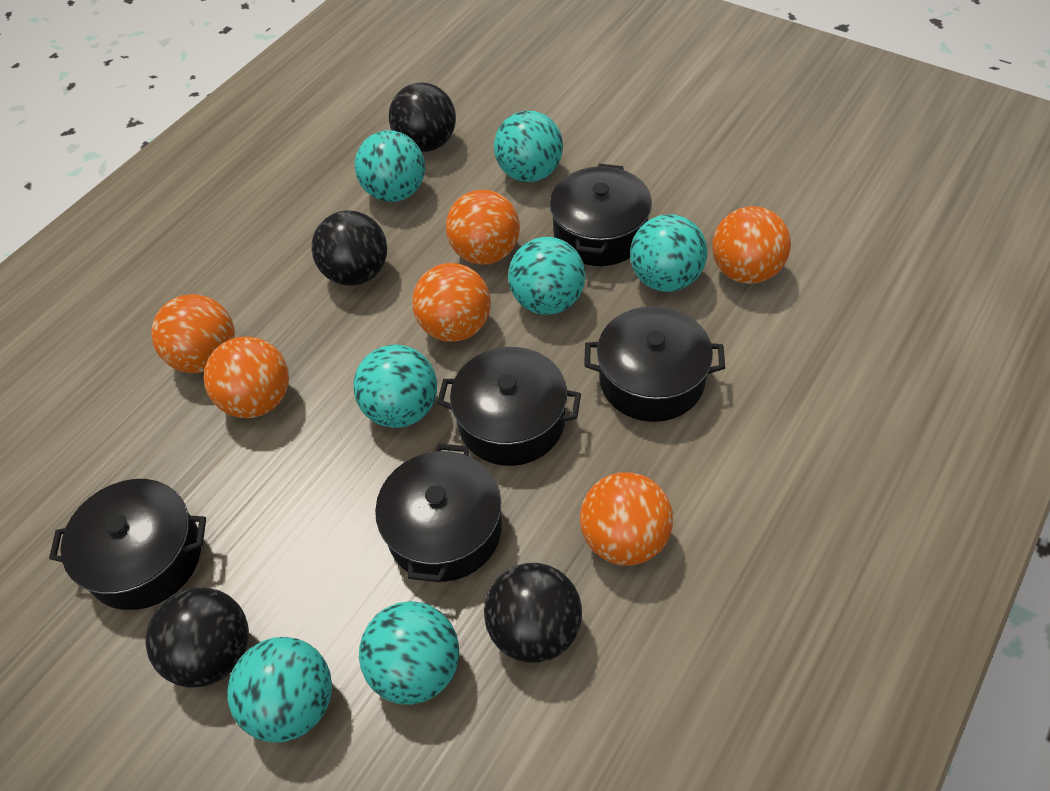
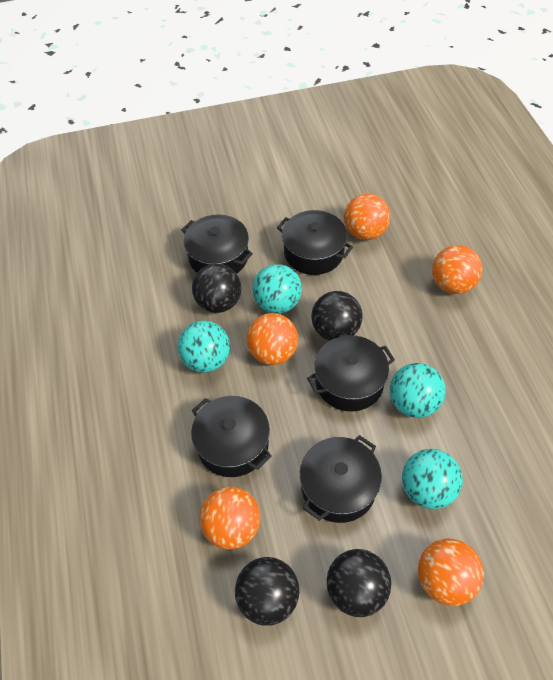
orange ball: 6 -> 5
turquoise ball: 7 -> 4

